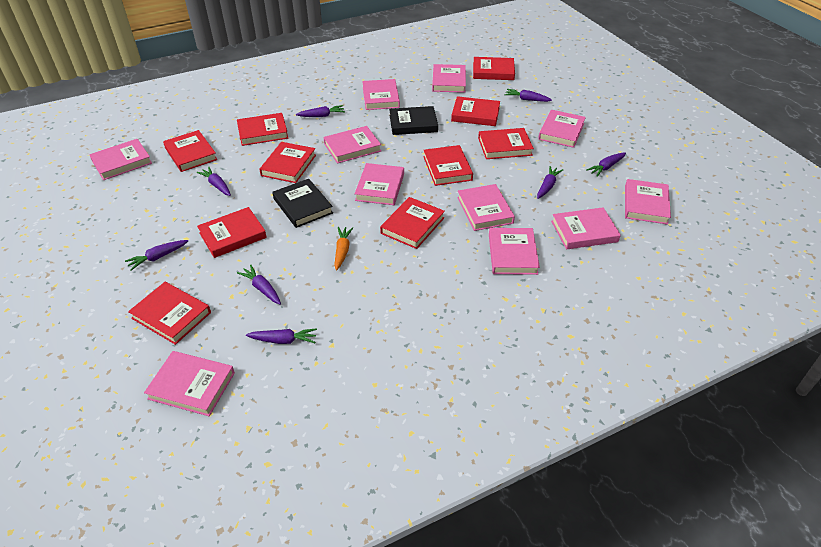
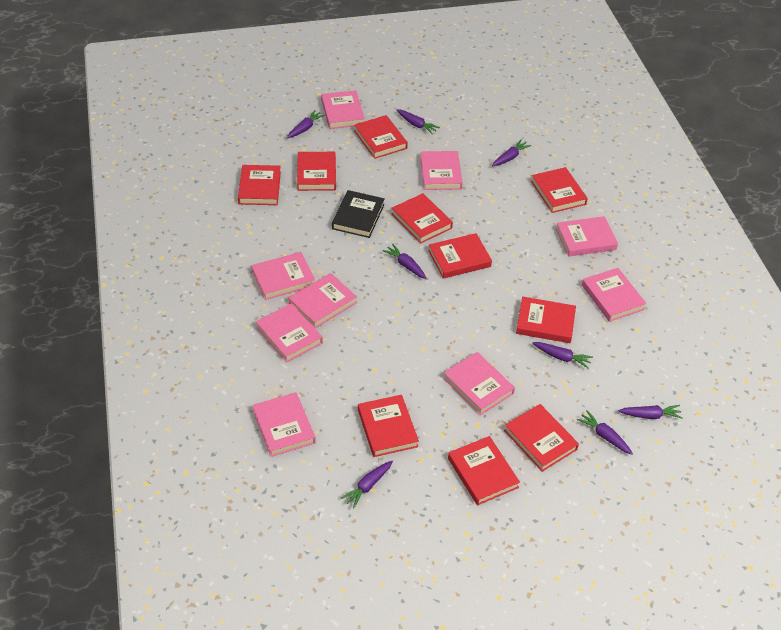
black book: 2 -> 1
orange carrot: 1 -> 0
pink book: 11 -> 9

